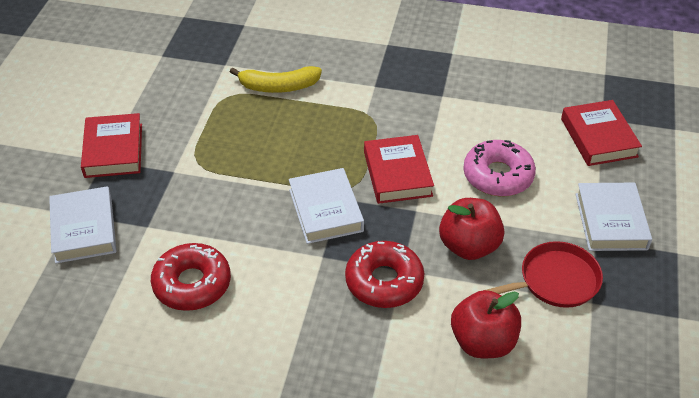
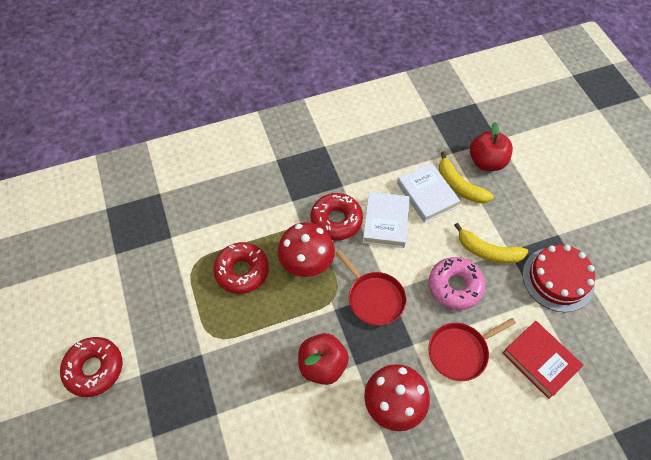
red book: 3 -> 1
red cake: 0 -> 1
red donut: 2 -> 3
red mushroom: 0 -> 2
red pan: 1 -> 2
white book: 3 -> 2
yellow banana: 1 -> 2

